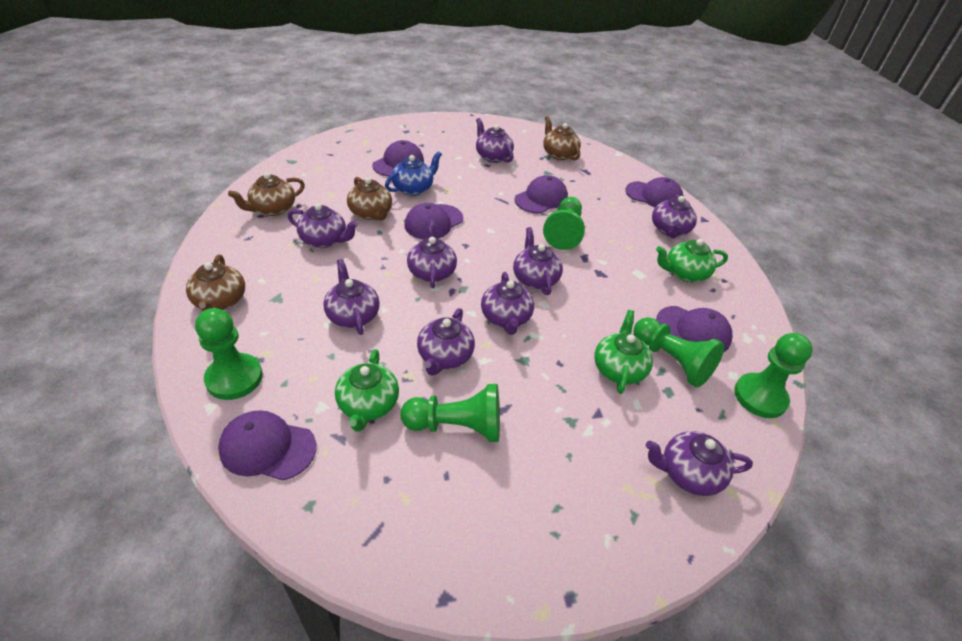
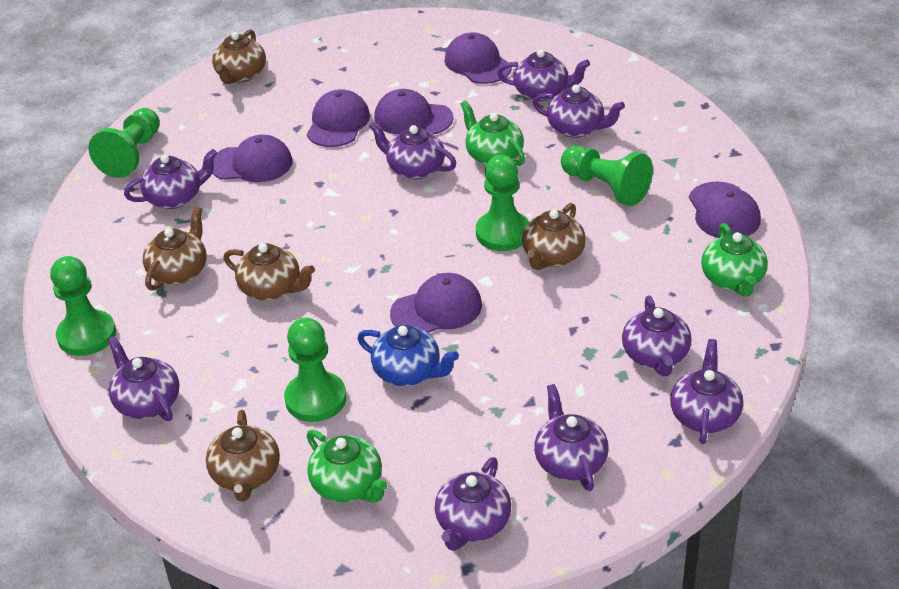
brown teapot: 4 -> 5

